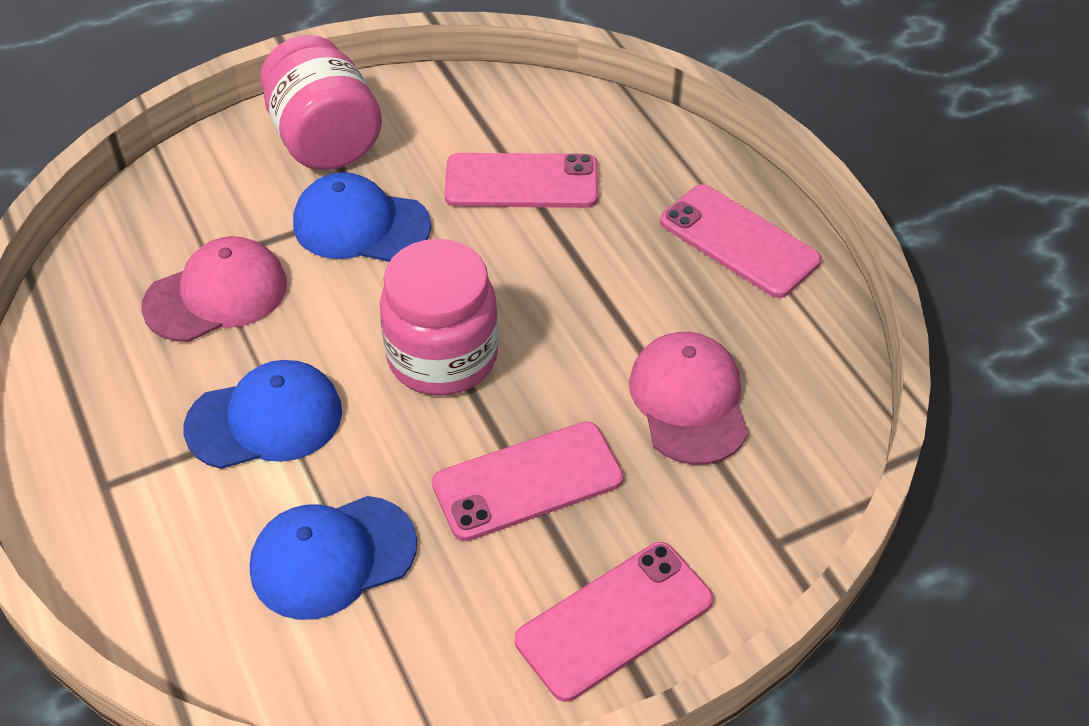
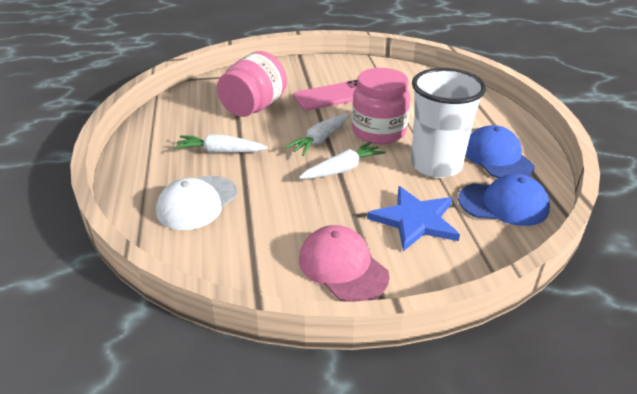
blue cap: 3 -> 2
blue star: 0 -> 1
pink cap: 2 -> 1
pink phone: 4 -> 1
white cap: 0 -> 1
white carrot: 0 -> 3
white cup: 0 -> 1

